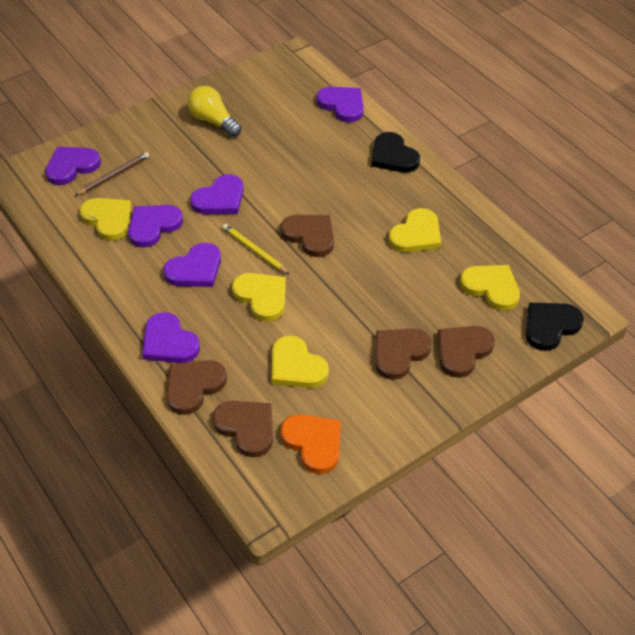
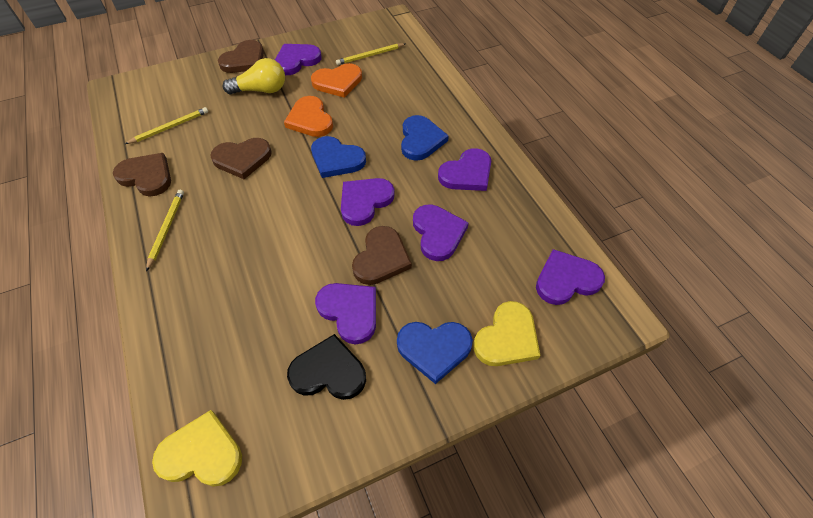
black heart: 2 -> 1
blue heart: 0 -> 3
brown heart: 5 -> 4
brown pencil: 1 -> 0
orange heart: 1 -> 2
yellow heart: 5 -> 2
yellow pencil: 1 -> 3

